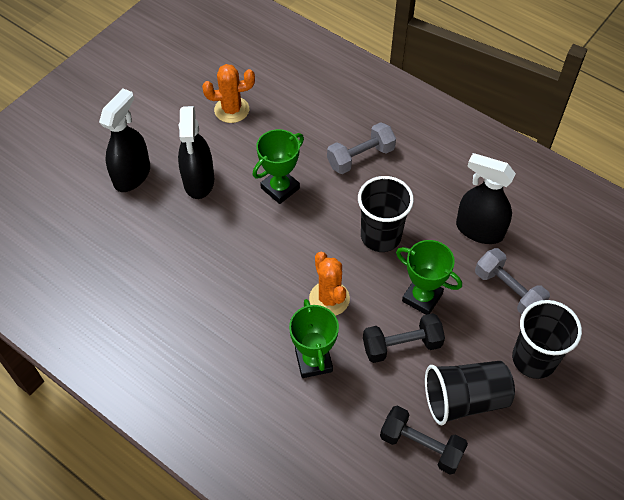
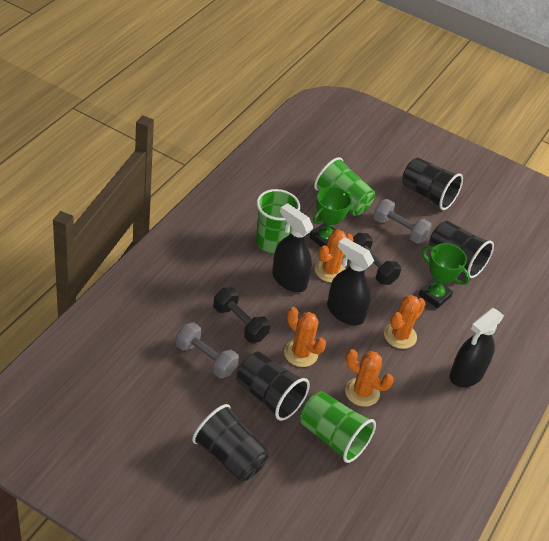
black cup: 3 -> 4
green cup: 0 -> 3
green trophy: 3 -> 2
orange cactus: 2 -> 4

